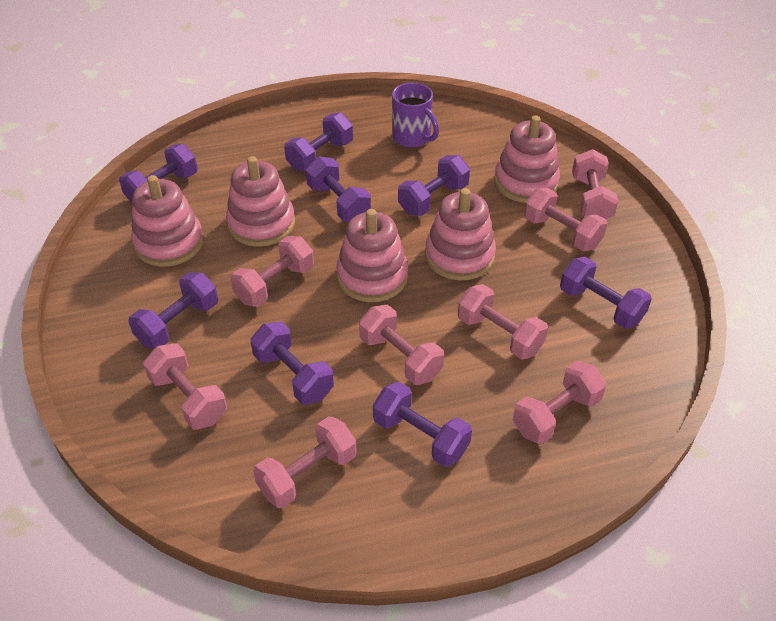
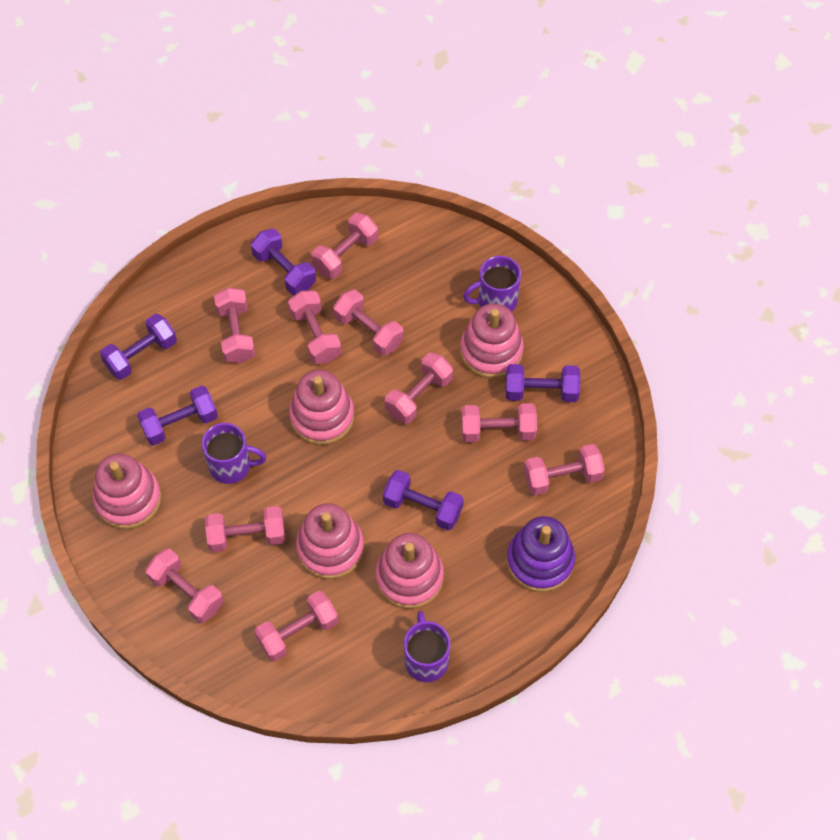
pink dumbbell: 8 -> 10
purple dumbbell: 8 -> 5
purple mug: 1 -> 3
purple stacking toy: 0 -> 1

